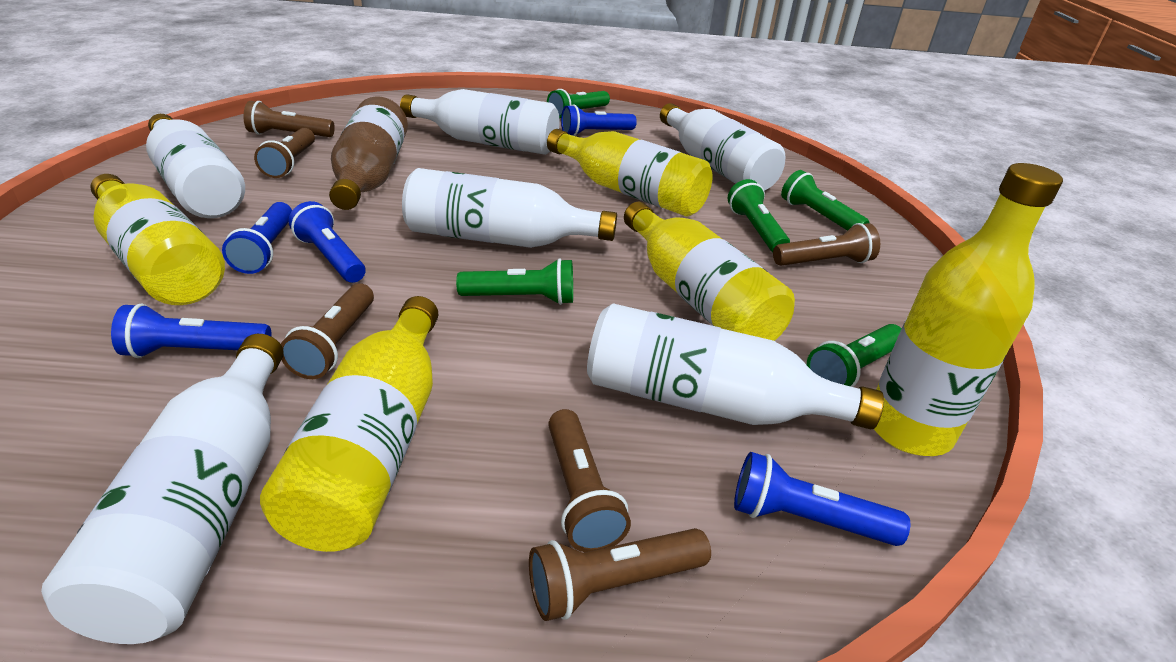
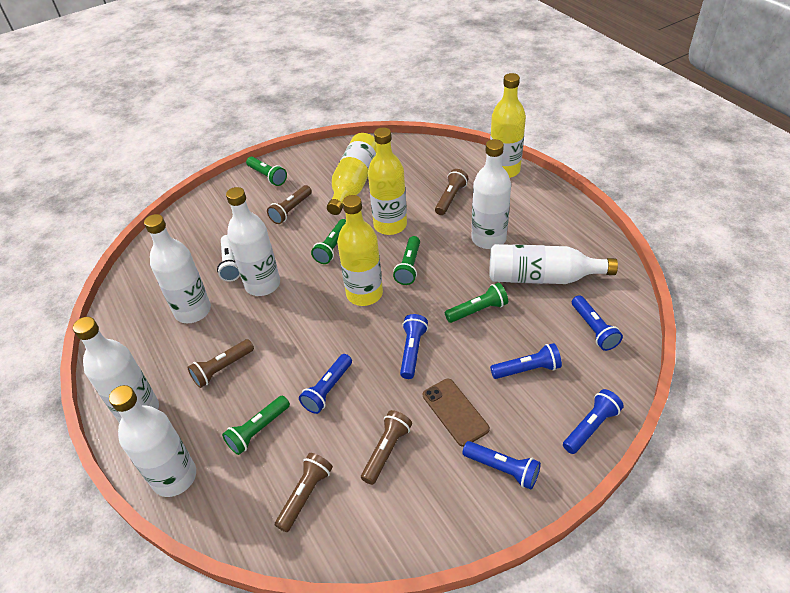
blue flashlight: 5 -> 6
brown bottle: 1 -> 0
brown flashlight: 6 -> 5
brown phone: 0 -> 1
white flashlight: 0 -> 1
yellow bottle: 5 -> 4

